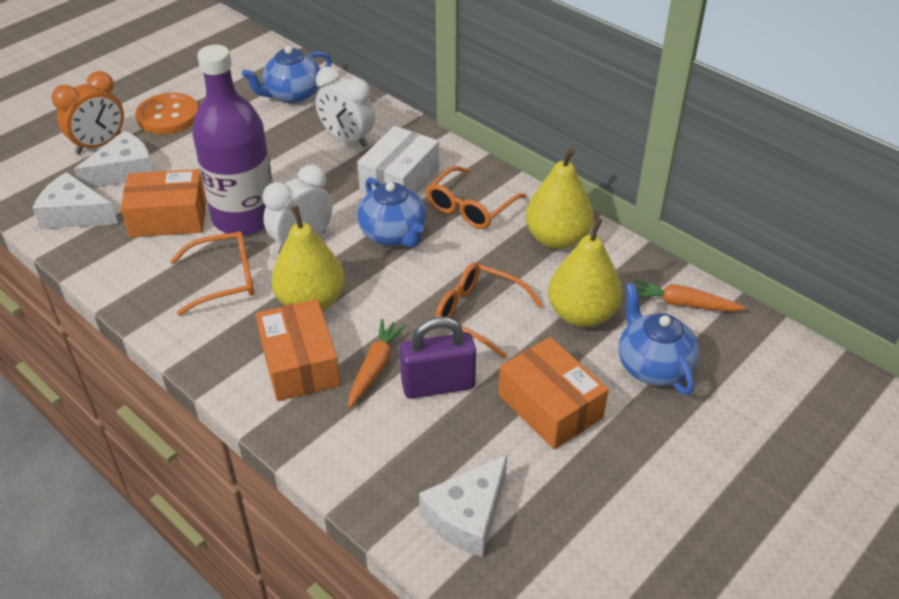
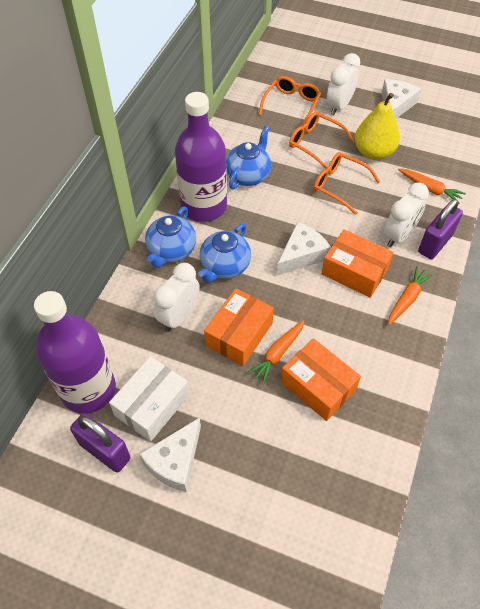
orange button: 1 -> 0
orange carrot: 2 -> 3
orange clock: 1 -> 0
purple bottle: 1 -> 2
purple padlock: 1 -> 2
white clock: 2 -> 3
yellow pear: 3 -> 1

